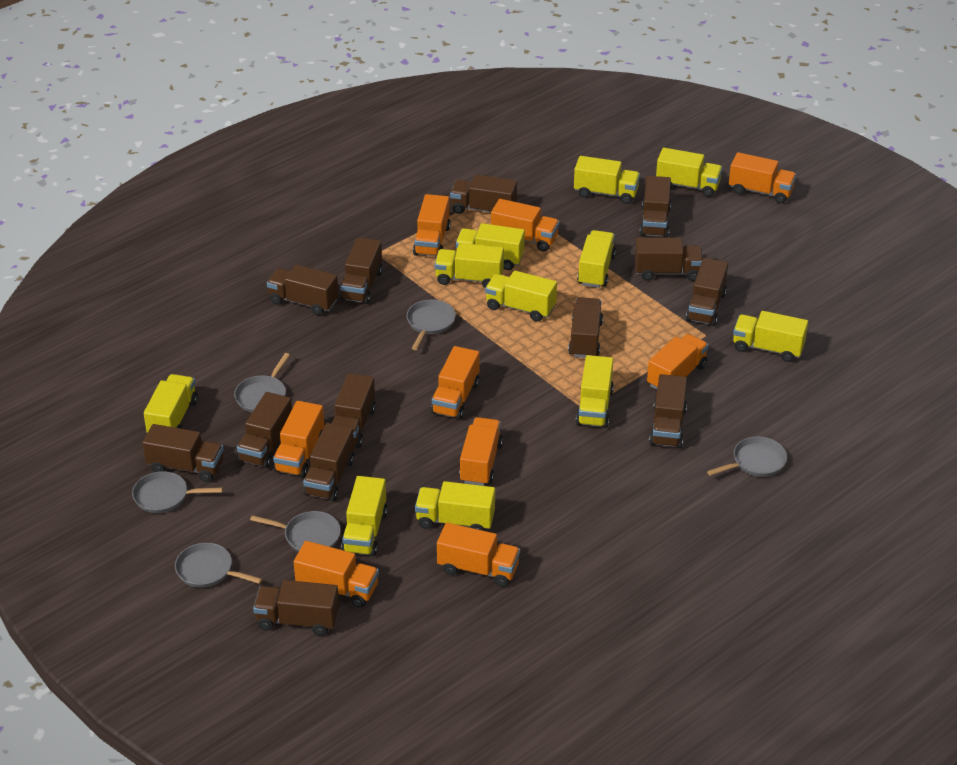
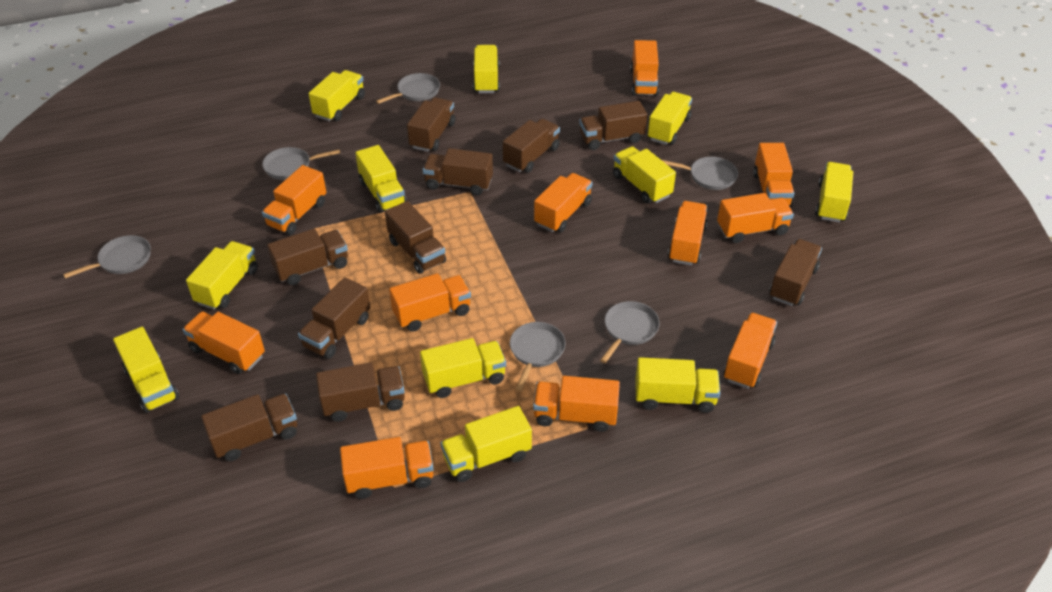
brown truck: 13 -> 10
orange truck: 9 -> 11

